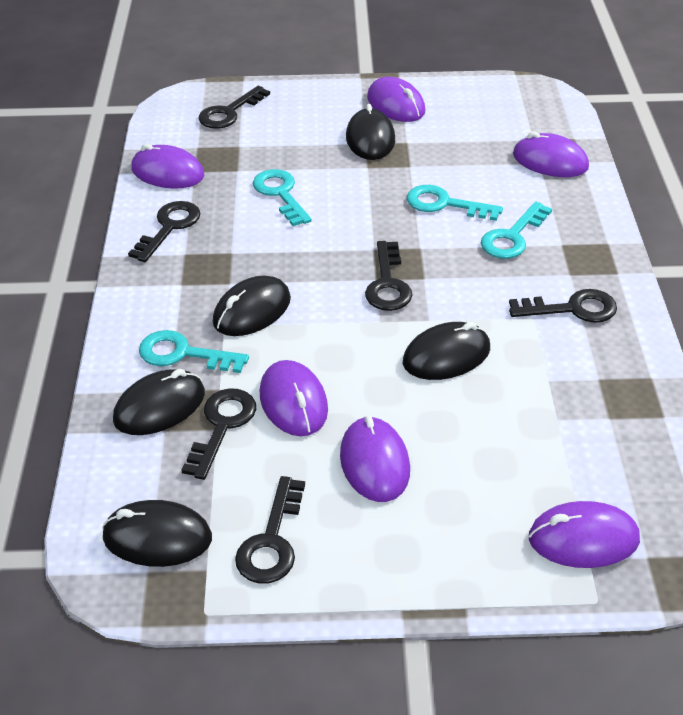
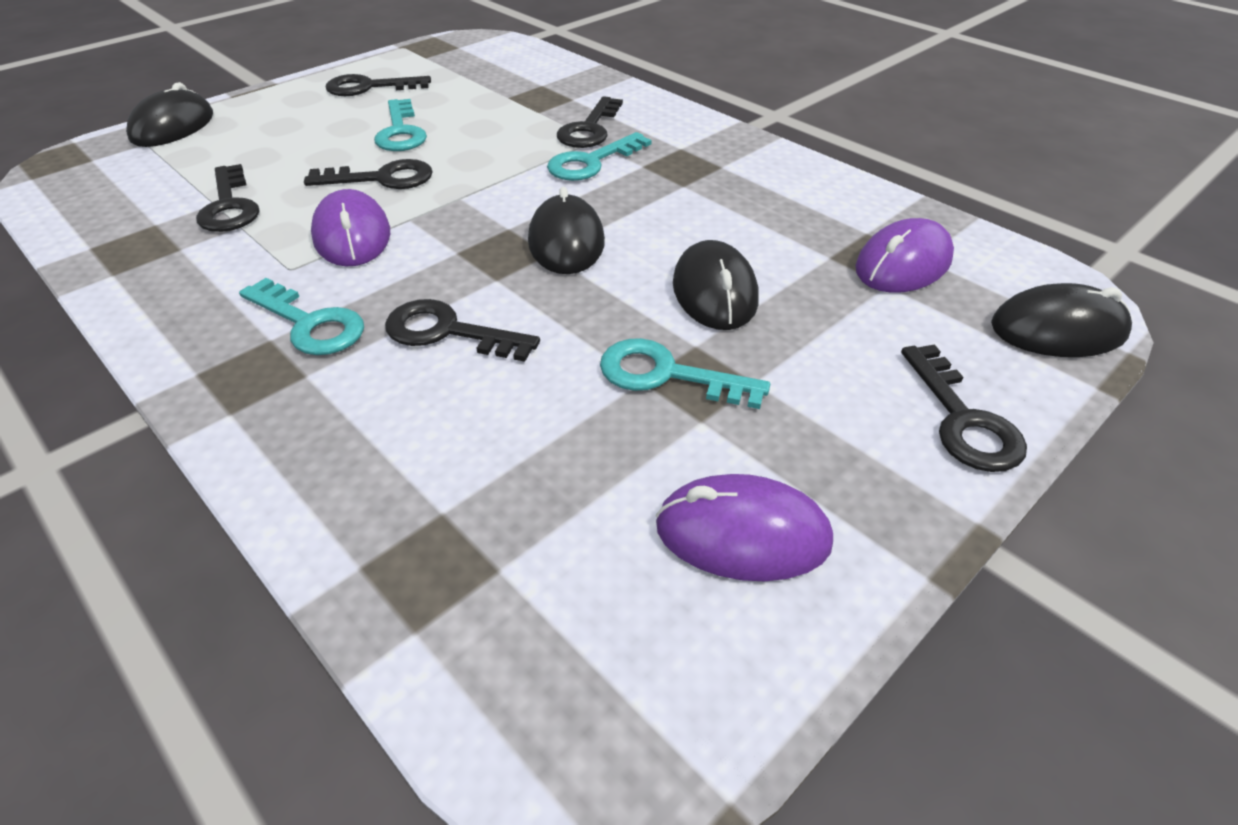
black mouse: 5 -> 4
purple mouse: 6 -> 3

